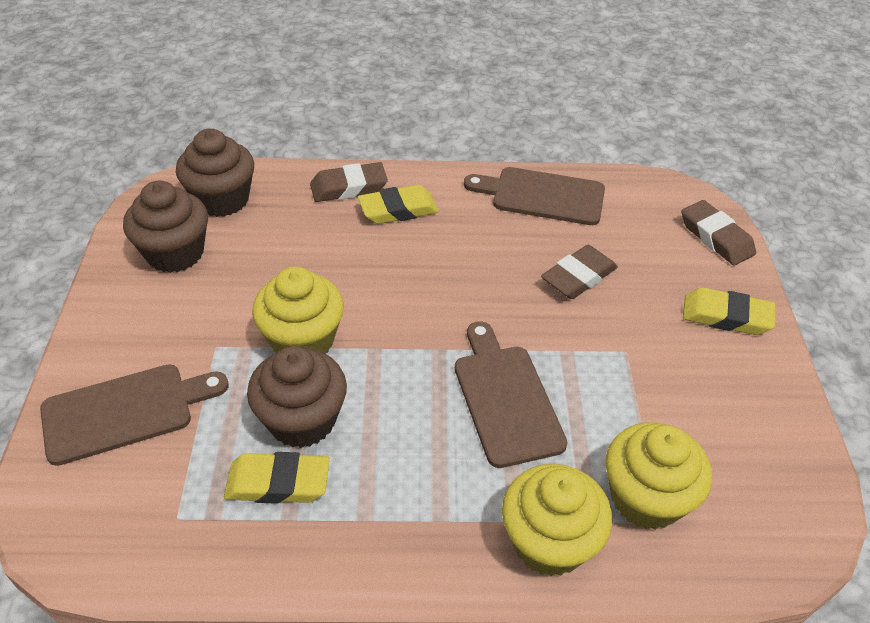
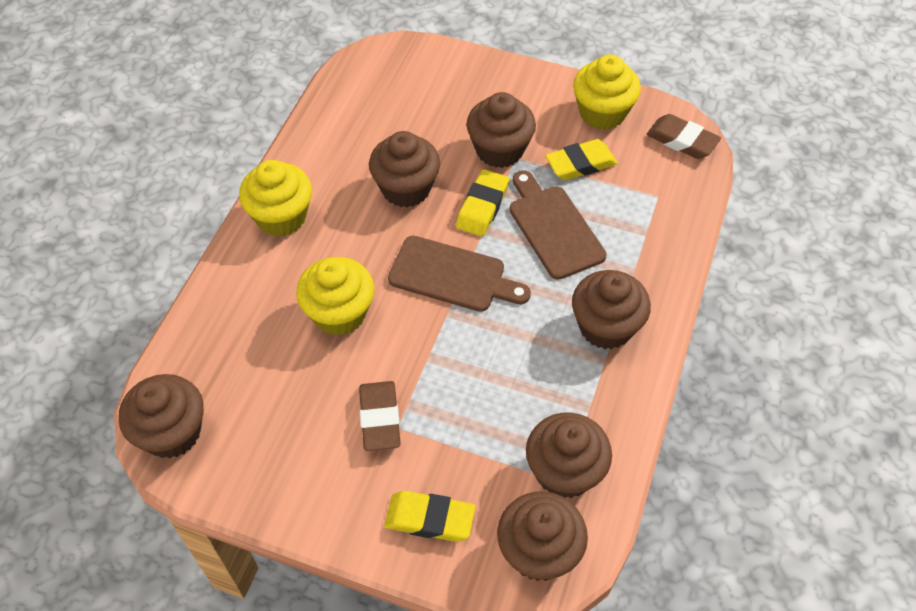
brown cupcake: 3 -> 6
brown cutting board: 3 -> 2
brown eraser: 3 -> 2

